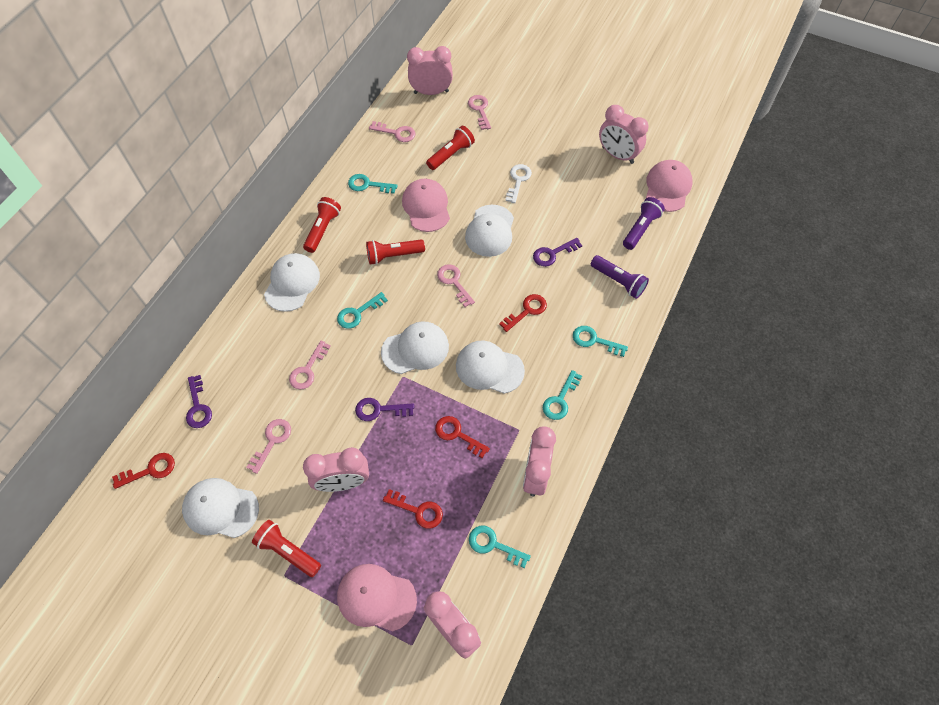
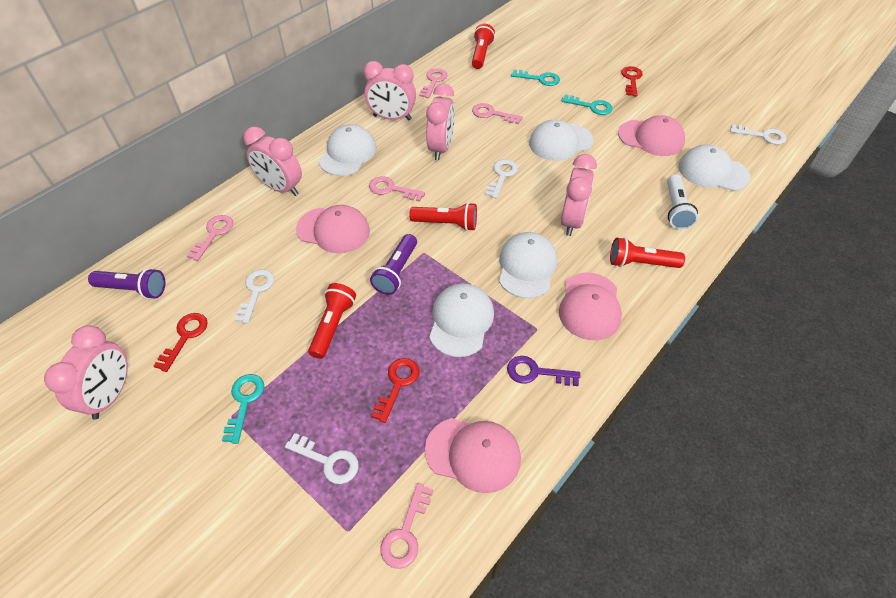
pink cap: 3 -> 4
purple key: 3 -> 1
red key: 4 -> 3
turquoise key: 5 -> 3
white flashlight: 0 -> 1
white key: 1 -> 4

